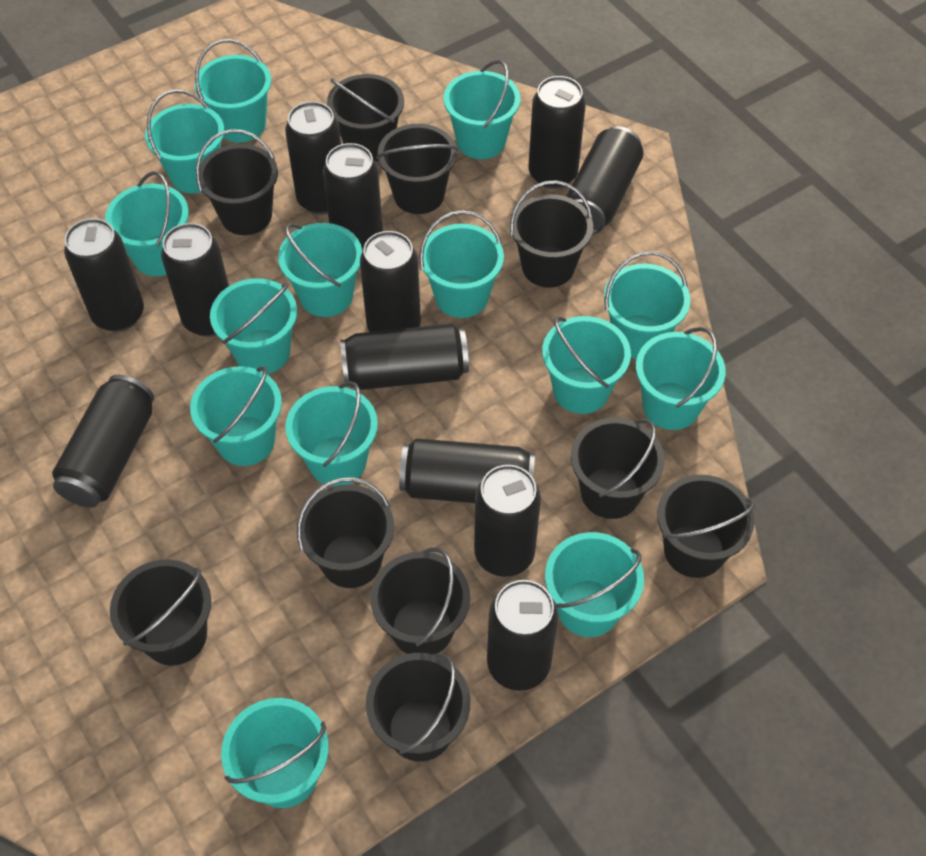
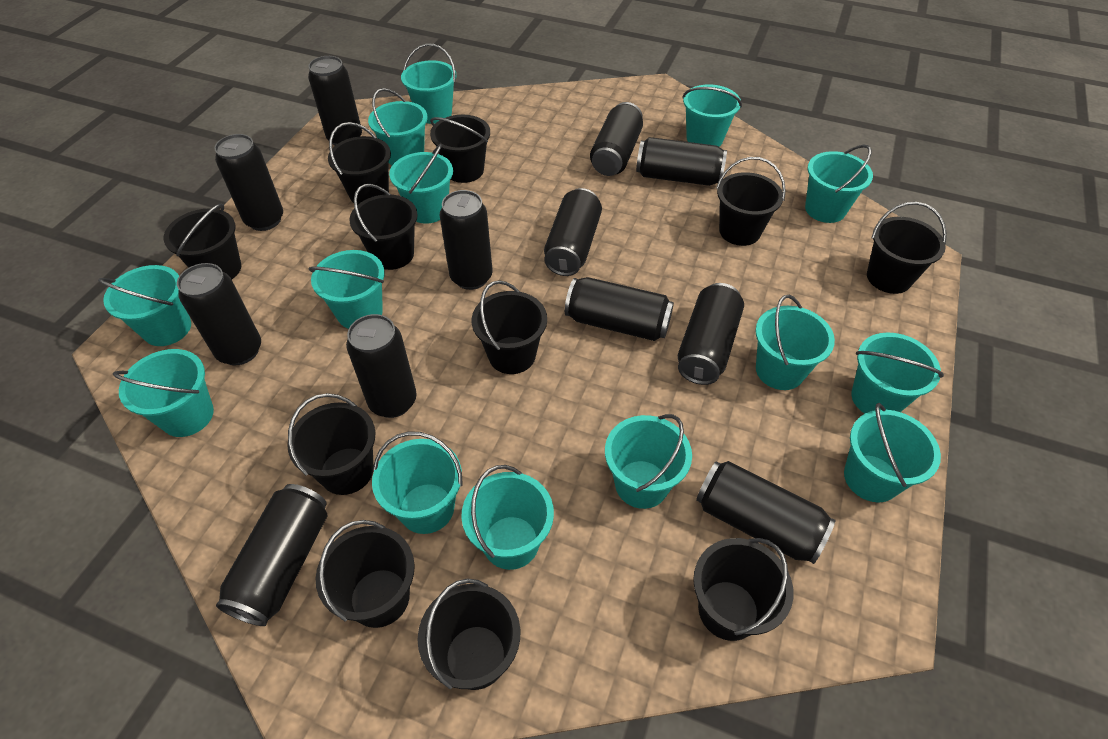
black bucket: 10 -> 11

